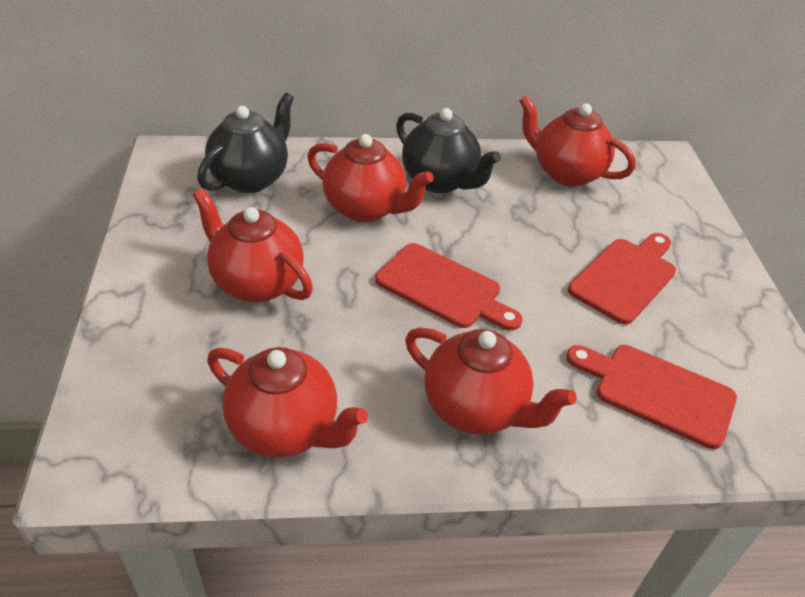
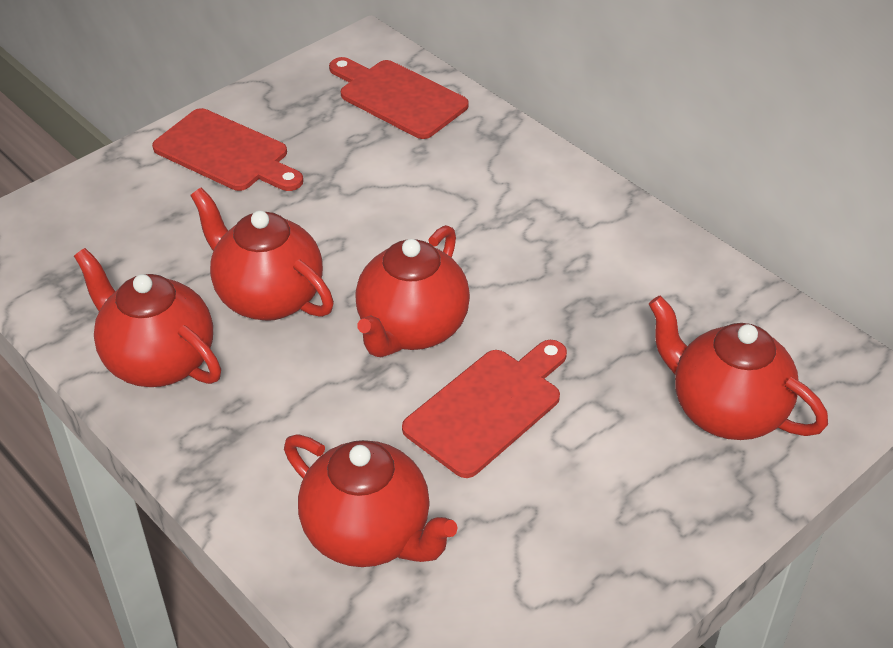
black teapot: 2 -> 0

